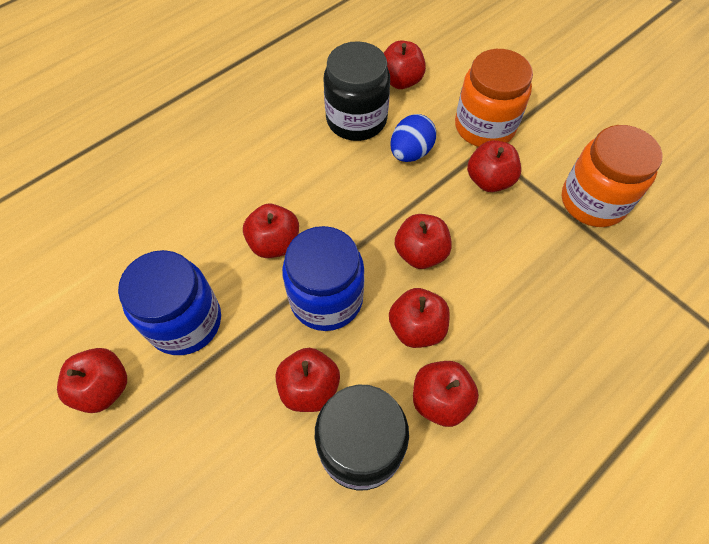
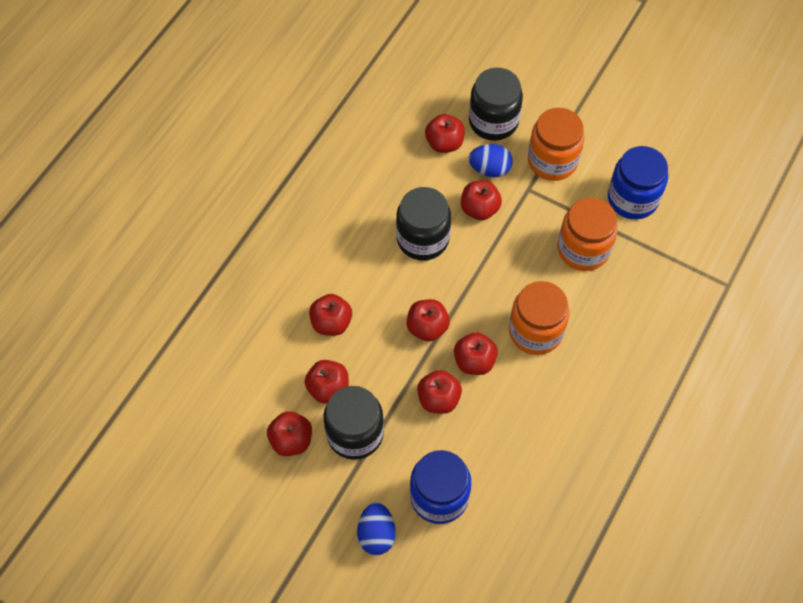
black jar: 2 -> 3
blue egg: 1 -> 2
orange jar: 2 -> 3

